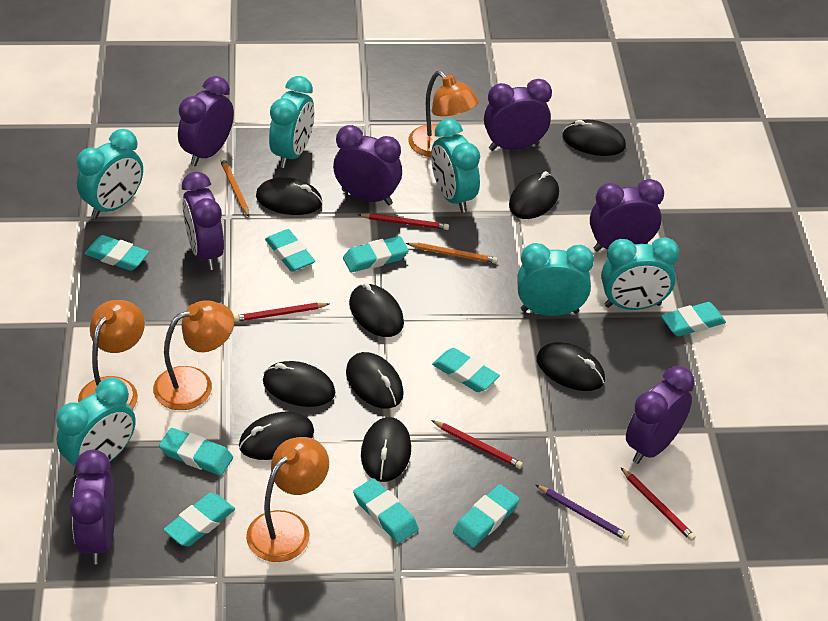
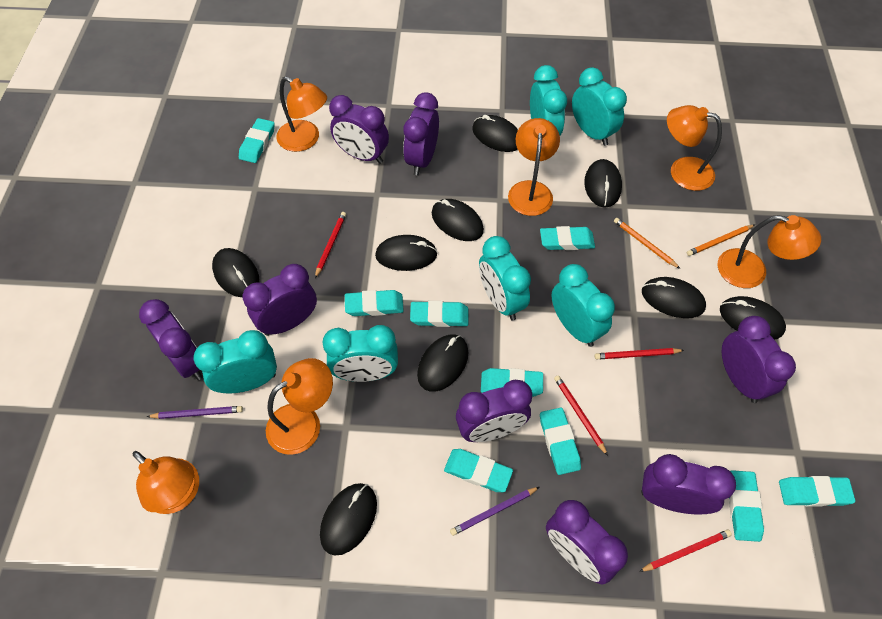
orange lamp: 4 -> 6
purple clock: 7 -> 8
purple pencil: 1 -> 2

